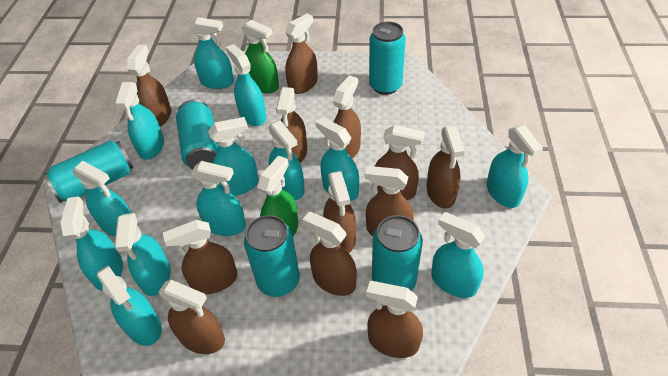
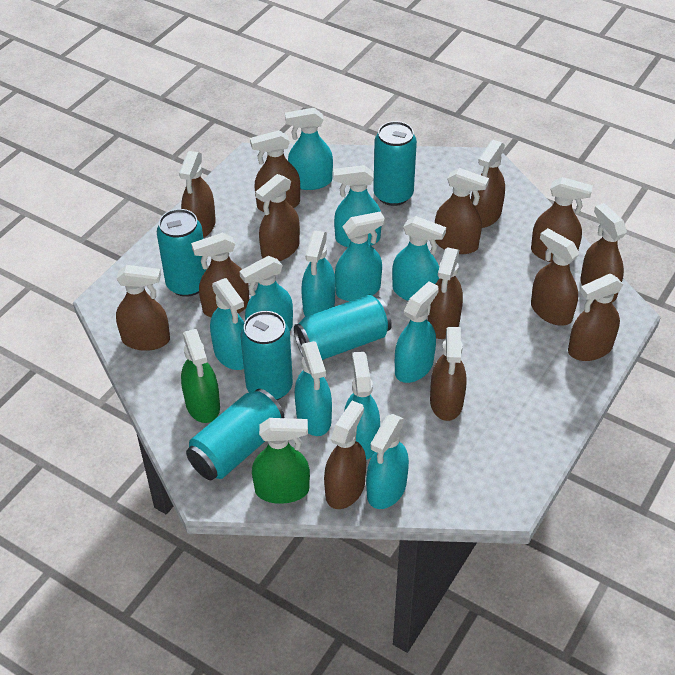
brown spray bottle: 12 -> 14
turquoise spray bottle: 13 -> 11

